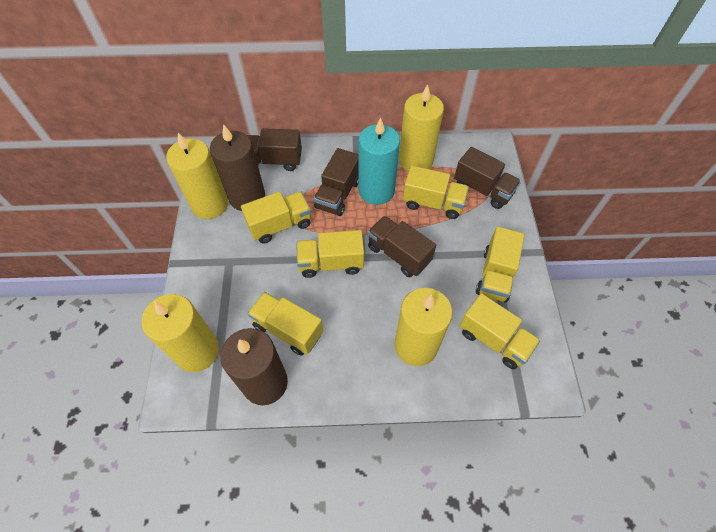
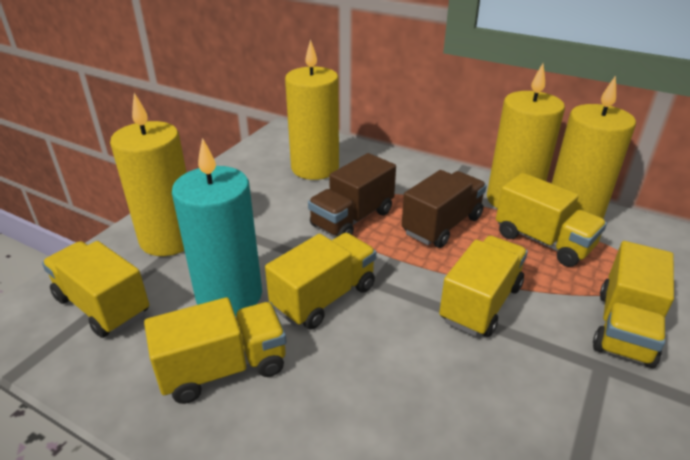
brown candle: 2 -> 0
brown truck: 4 -> 2

